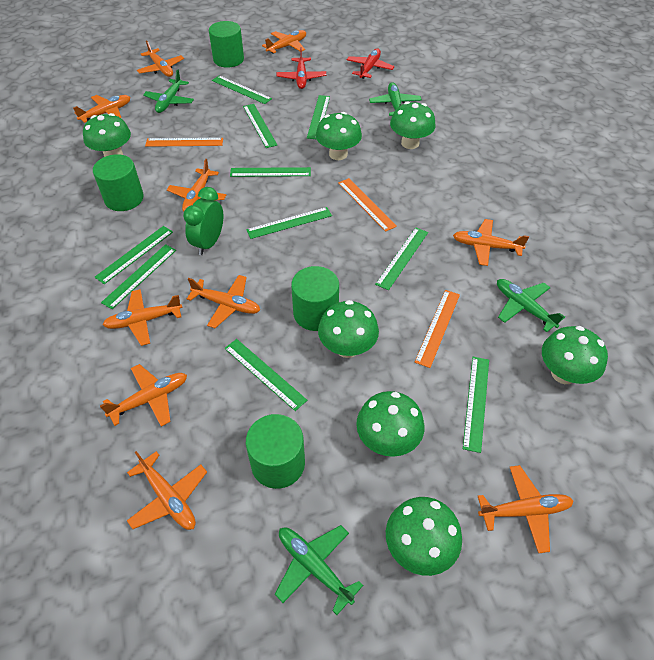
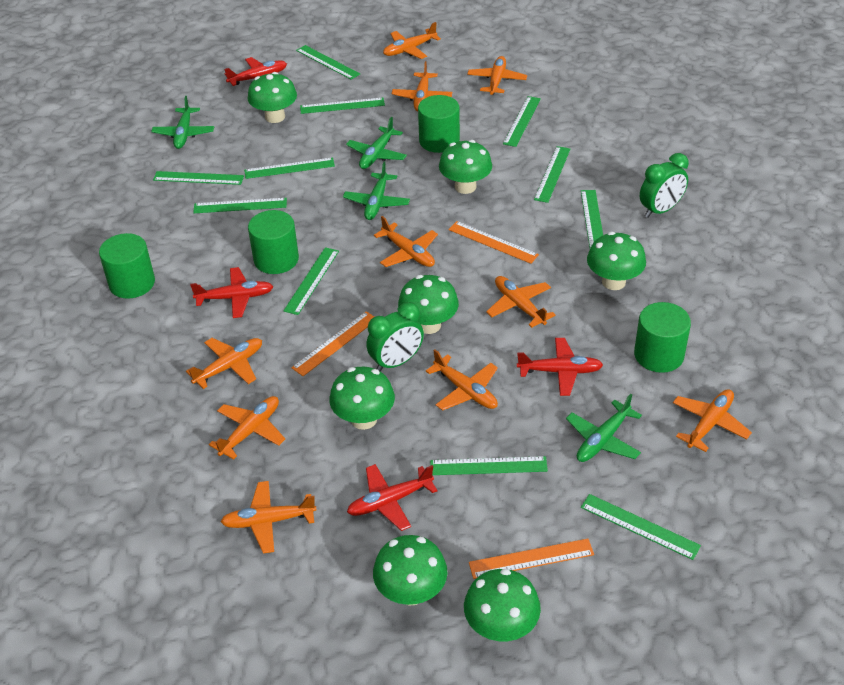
green clock: 1 -> 2
green ruler: 10 -> 11
red plane: 2 -> 4

